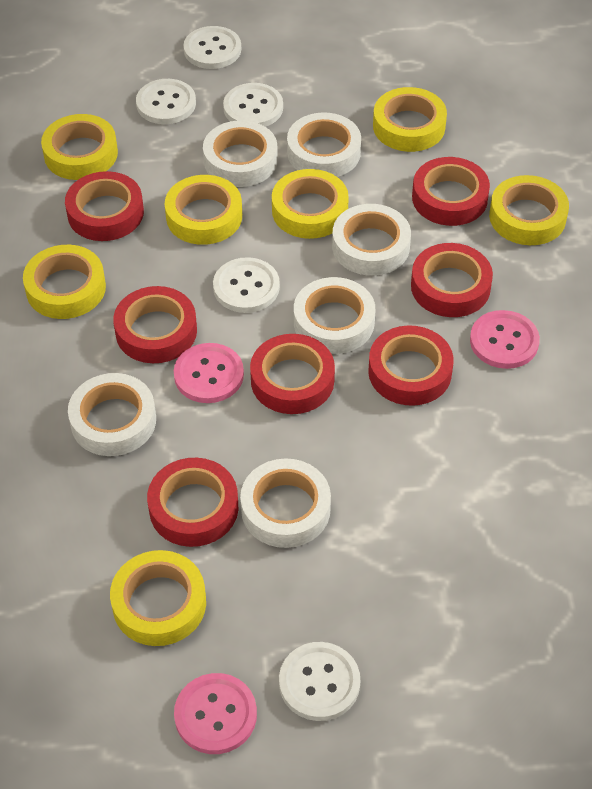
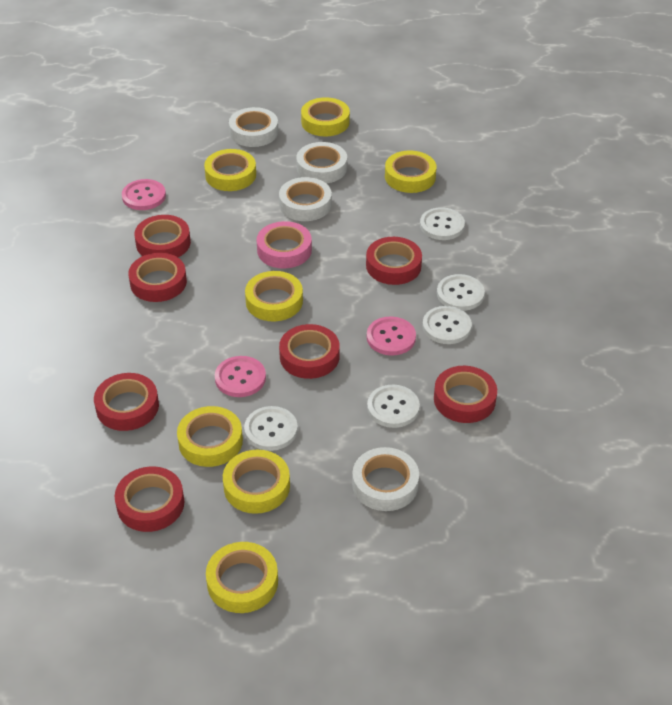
pink tape: 0 -> 1
white tape: 6 -> 4

